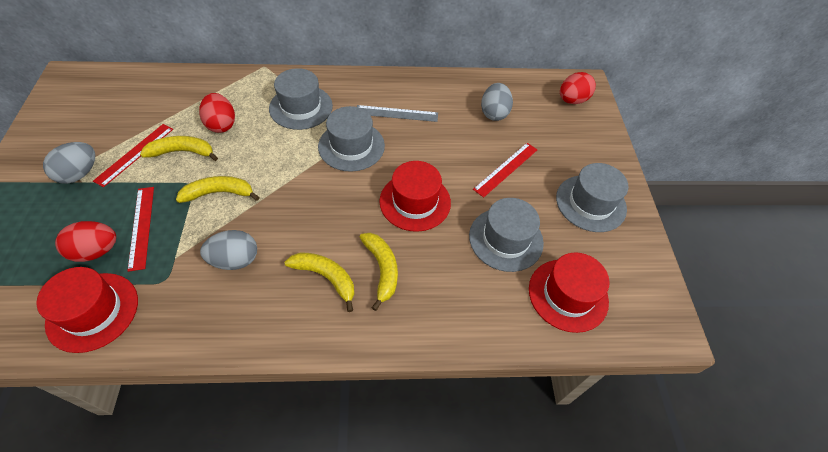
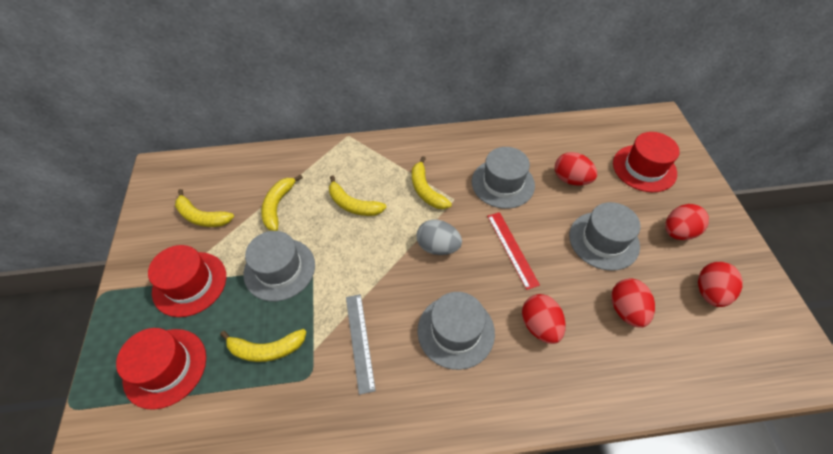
grey egg: 3 -> 1
red egg: 3 -> 5
red ruler: 3 -> 1
yellow banana: 4 -> 5

